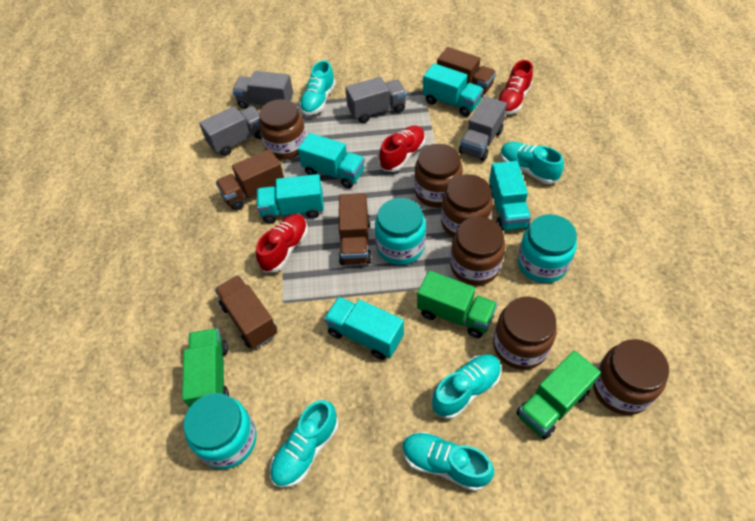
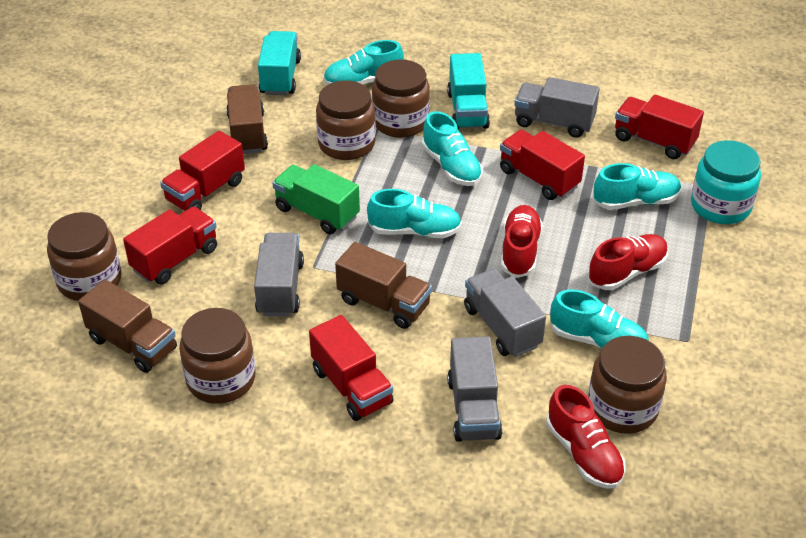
brown jar: 6 -> 5
brown truck: 4 -> 3
green truck: 3 -> 1
red truck: 0 -> 5
turquoise jar: 3 -> 1
turquoise truck: 5 -> 2

